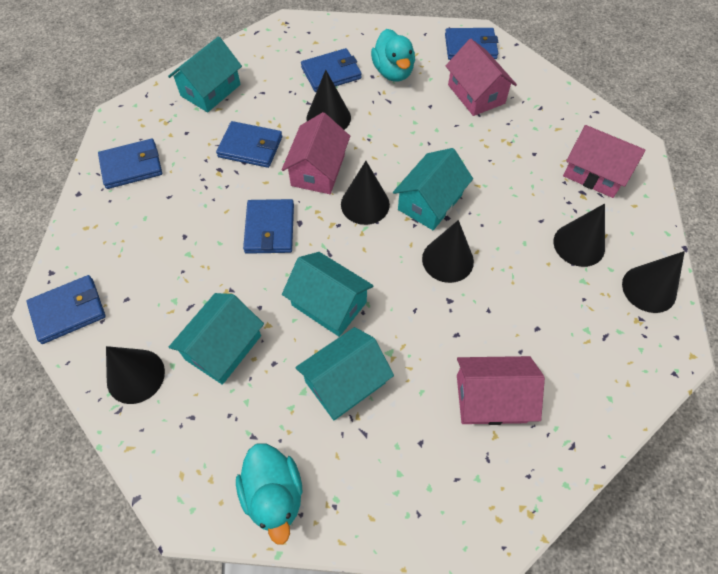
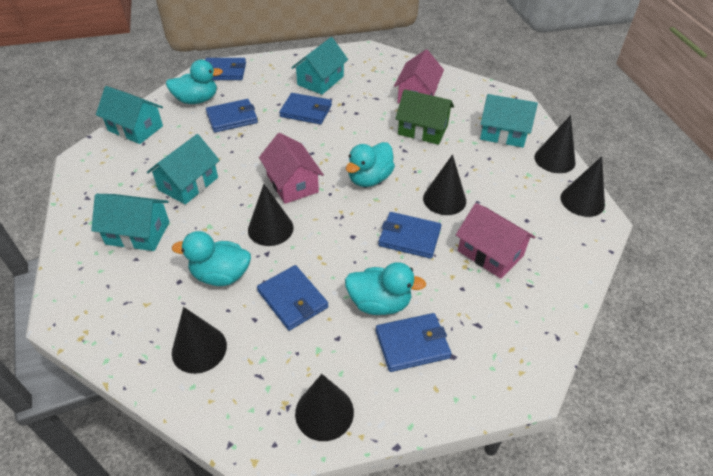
green house: 0 -> 1
pink house: 4 -> 3
turquoise duck: 2 -> 4

